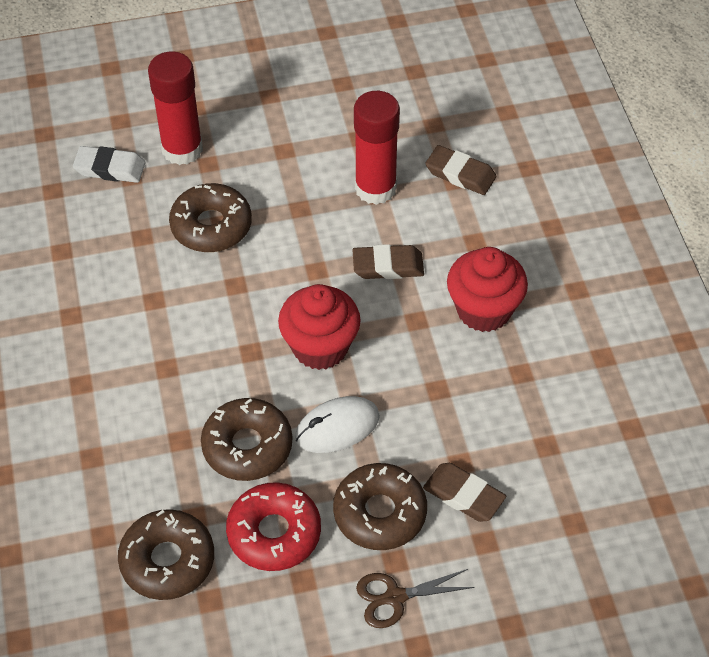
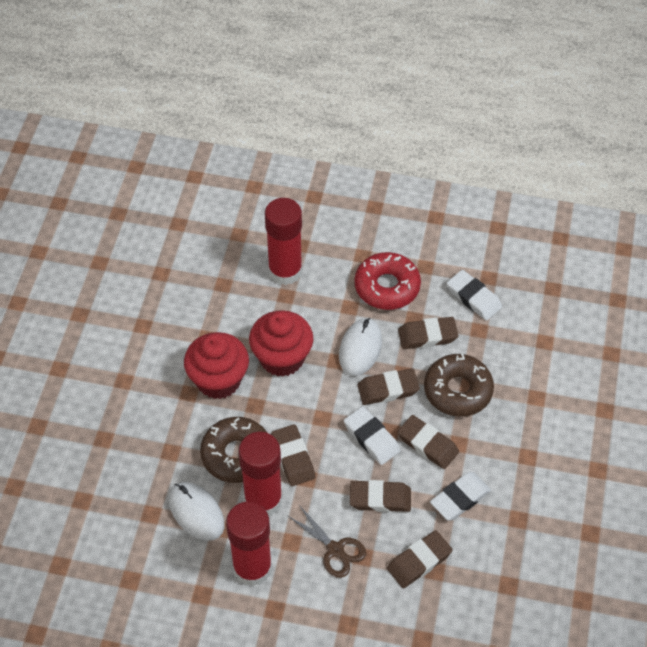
brown donut: 4 -> 2
brown eraser: 3 -> 6
red glue stick: 2 -> 3
white eraser: 1 -> 3
white mouse: 1 -> 2

